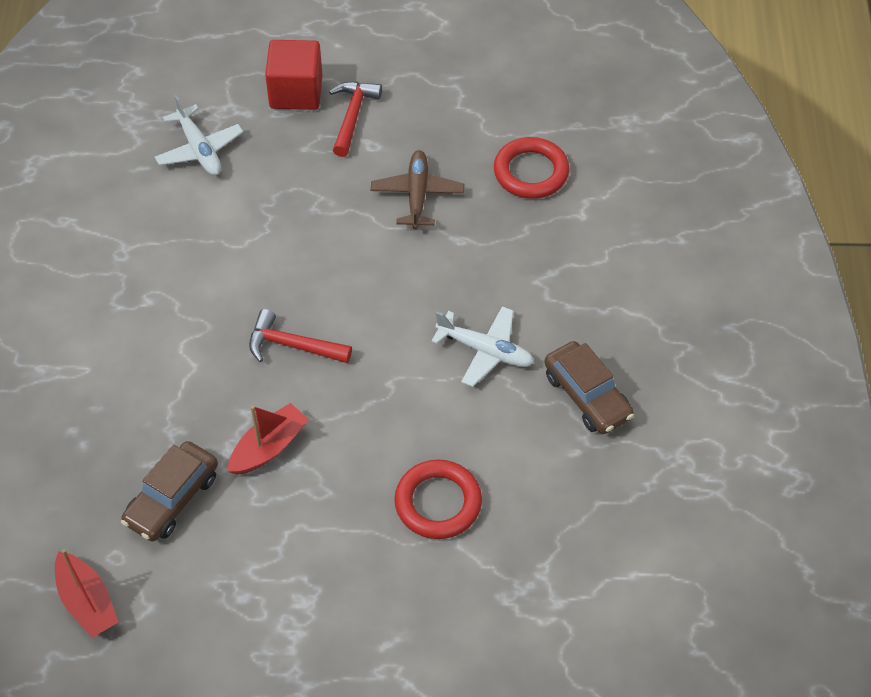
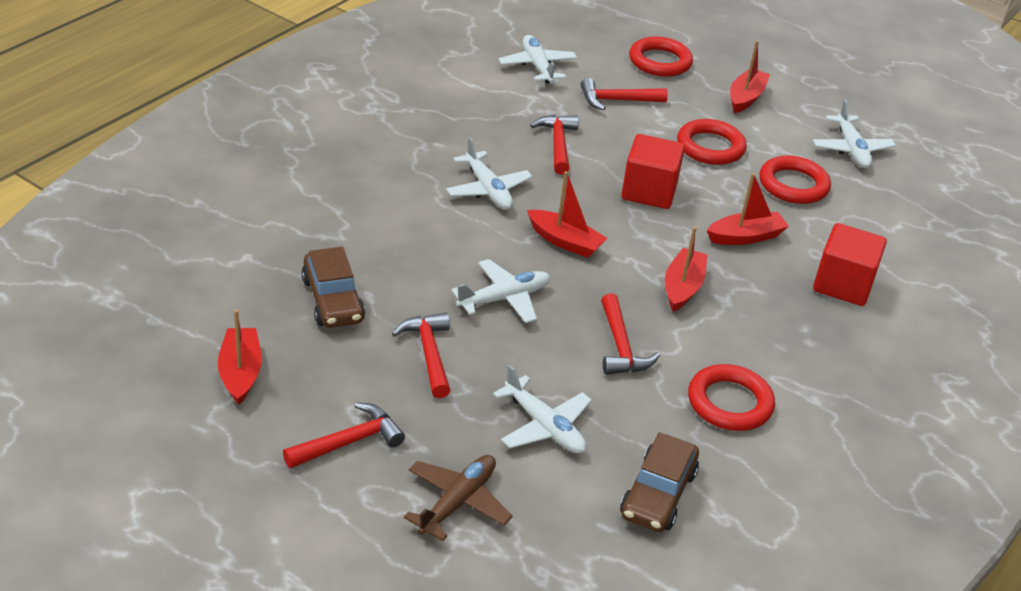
red boat: 2 -> 5
red cube: 1 -> 2
red hammer: 2 -> 5
red ring: 2 -> 4
white plane: 2 -> 5

